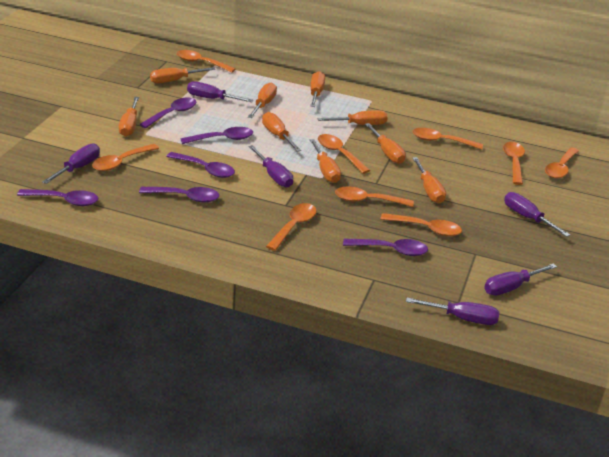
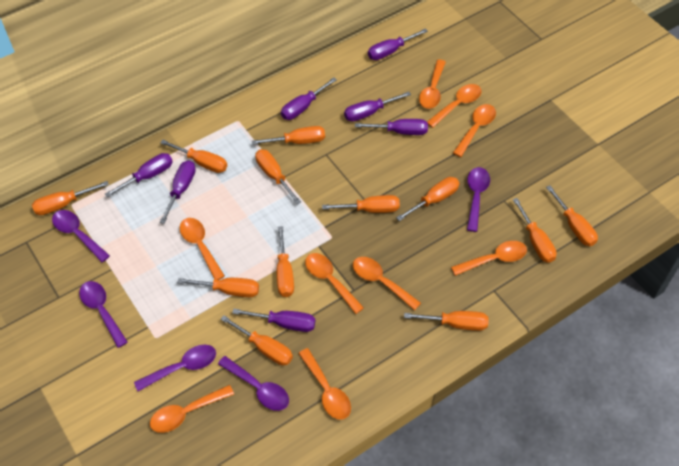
orange screwdriver: 9 -> 12
purple screwdriver: 6 -> 7
purple spoon: 6 -> 5

